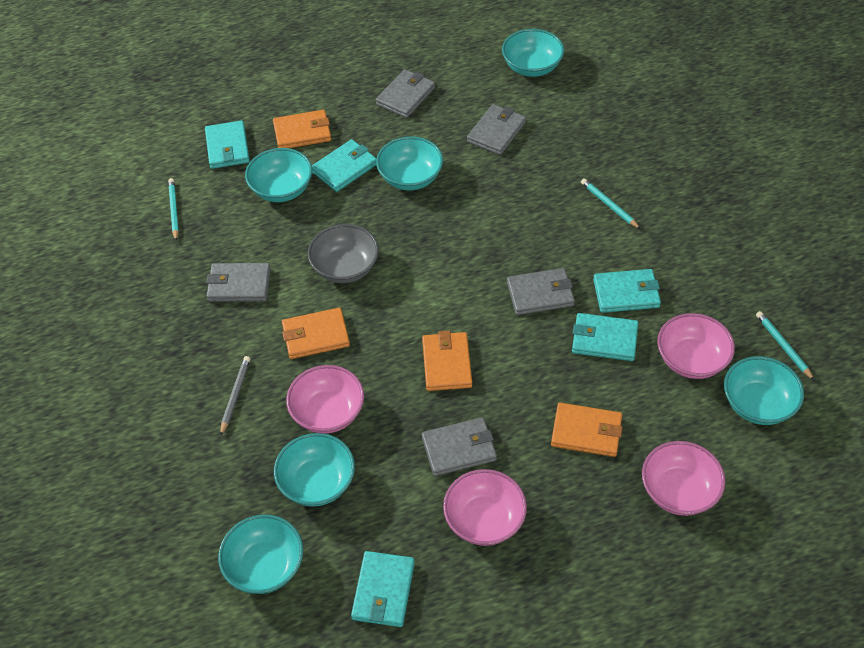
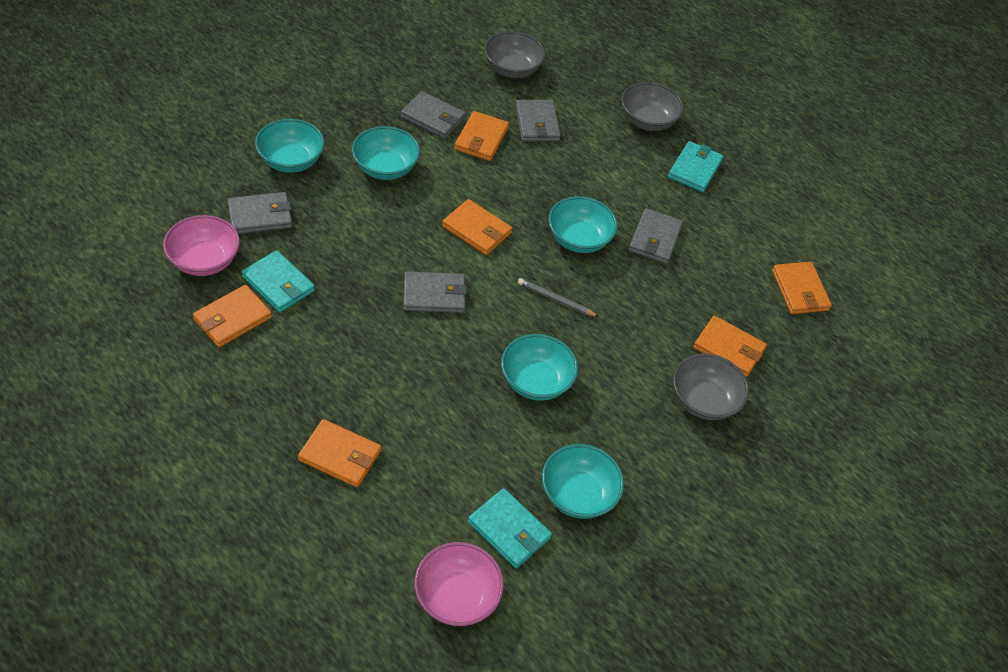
grey bowl: 1 -> 3
orange wallet: 4 -> 6
pink bowl: 4 -> 2
turquoise bowl: 6 -> 5
turquoise pencil: 3 -> 0
turquoise wallet: 5 -> 3

